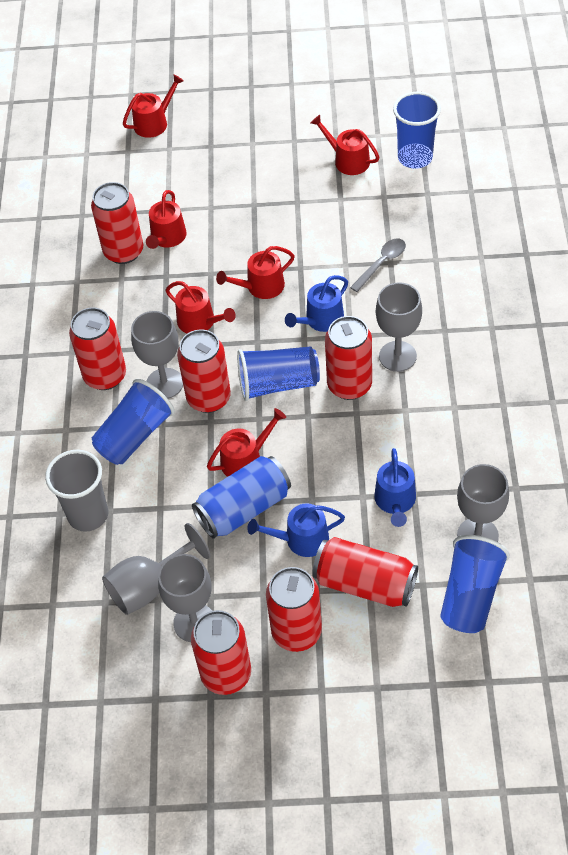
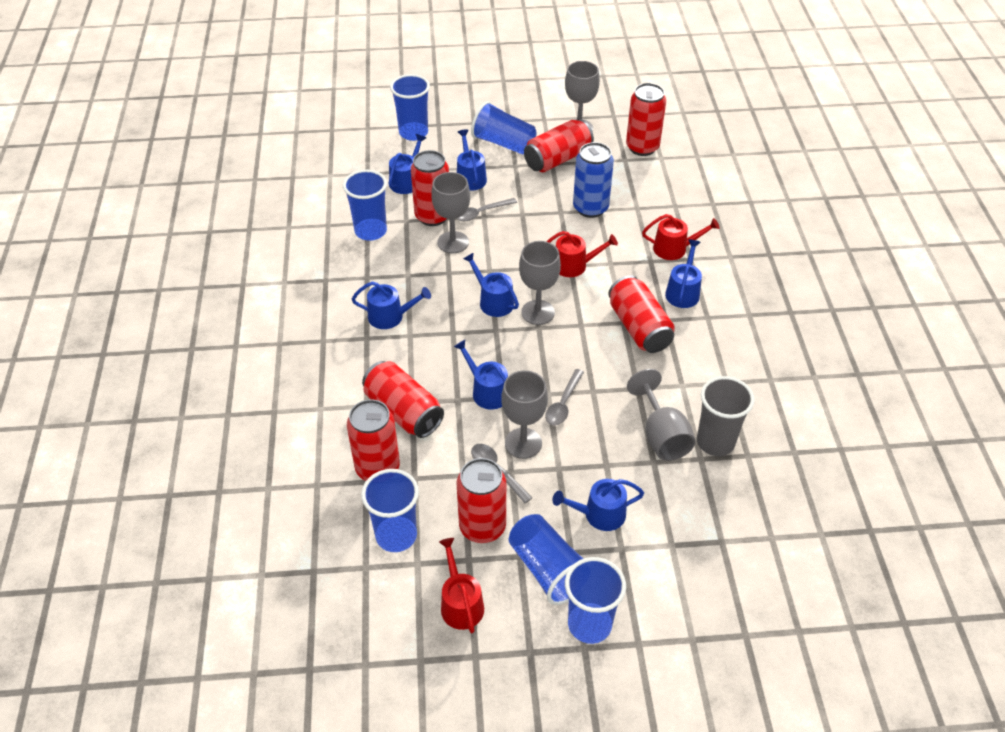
blue cup: 4 -> 6
blue watering can: 3 -> 7
grey spoon: 1 -> 3
red watering can: 6 -> 3

